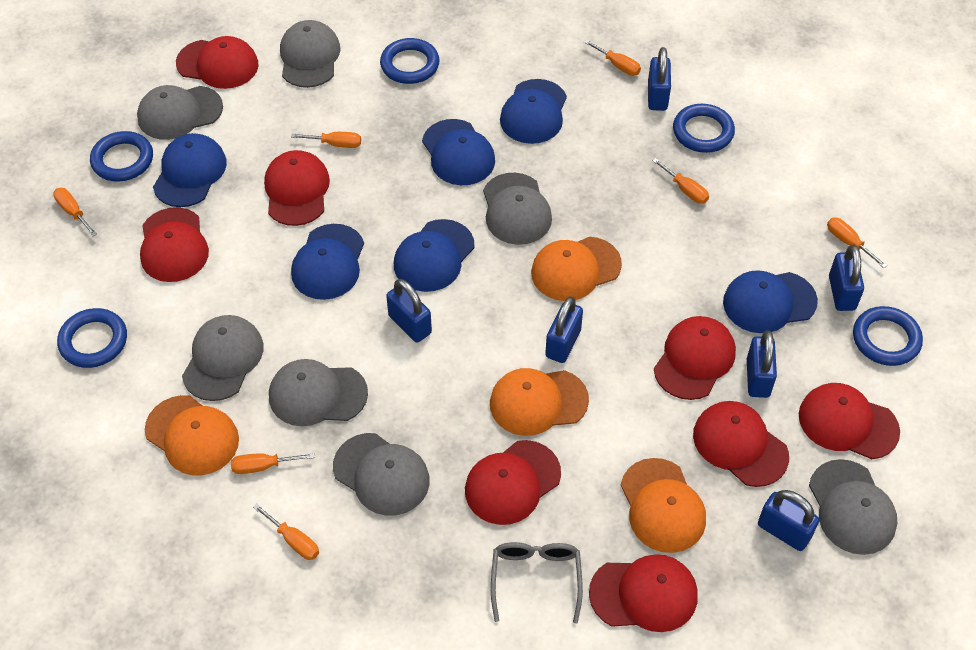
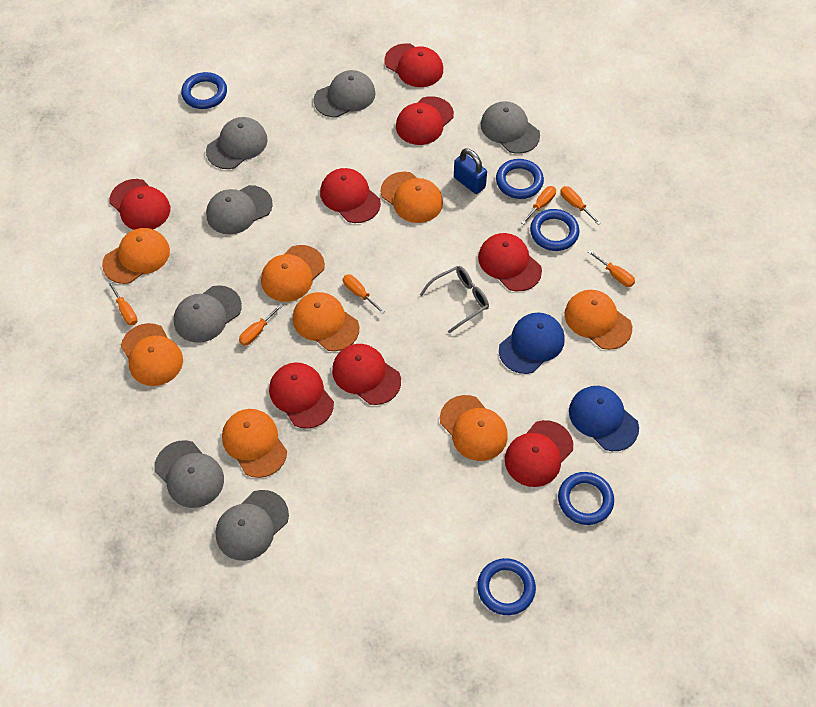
blue cap: 6 -> 2
blue padlock: 6 -> 1
orange cap: 4 -> 8
orange screwdriver: 7 -> 6

